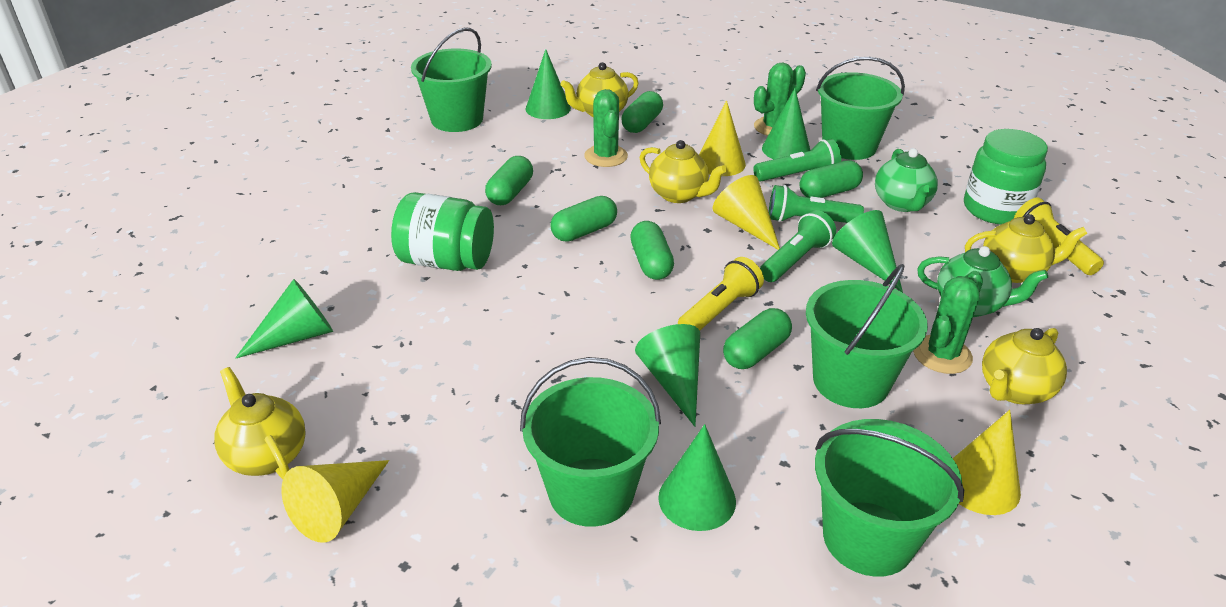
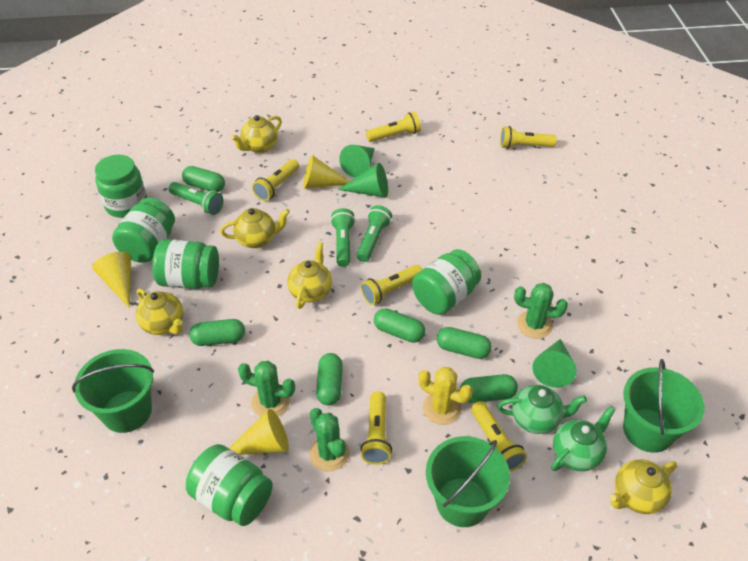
green bucket: 5 -> 3
green cone: 6 -> 3
green jar: 2 -> 5
yellow cactus: 0 -> 1
yellow cone: 4 -> 3
yellow flashlight: 2 -> 6

